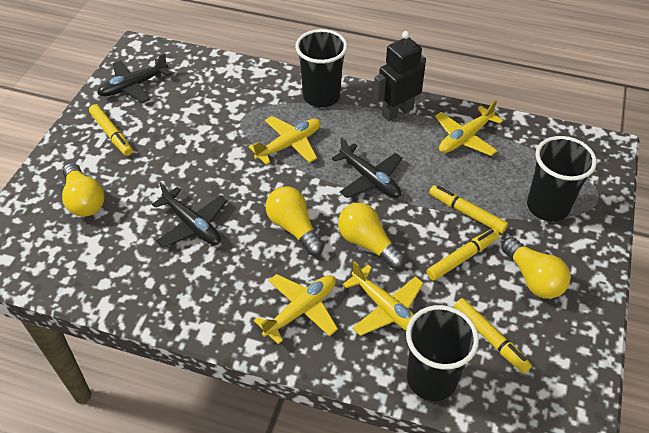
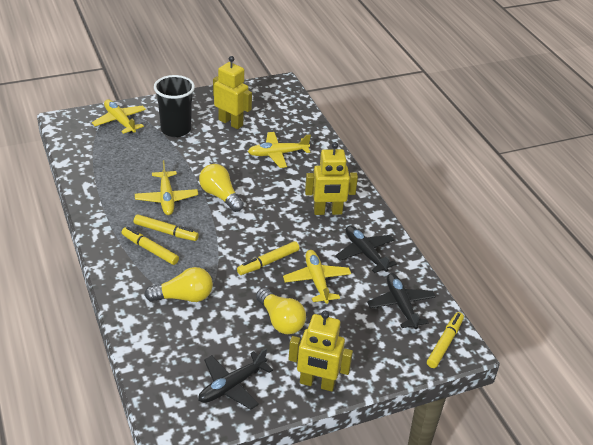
black cup: 3 -> 1
black robot: 1 -> 0
yellow light bulb: 4 -> 3
yellow robot: 0 -> 3

